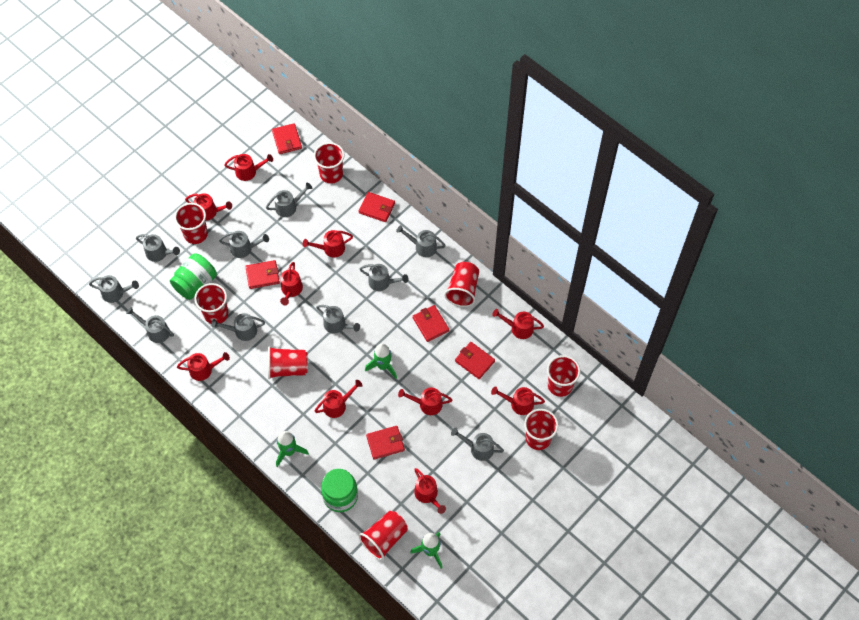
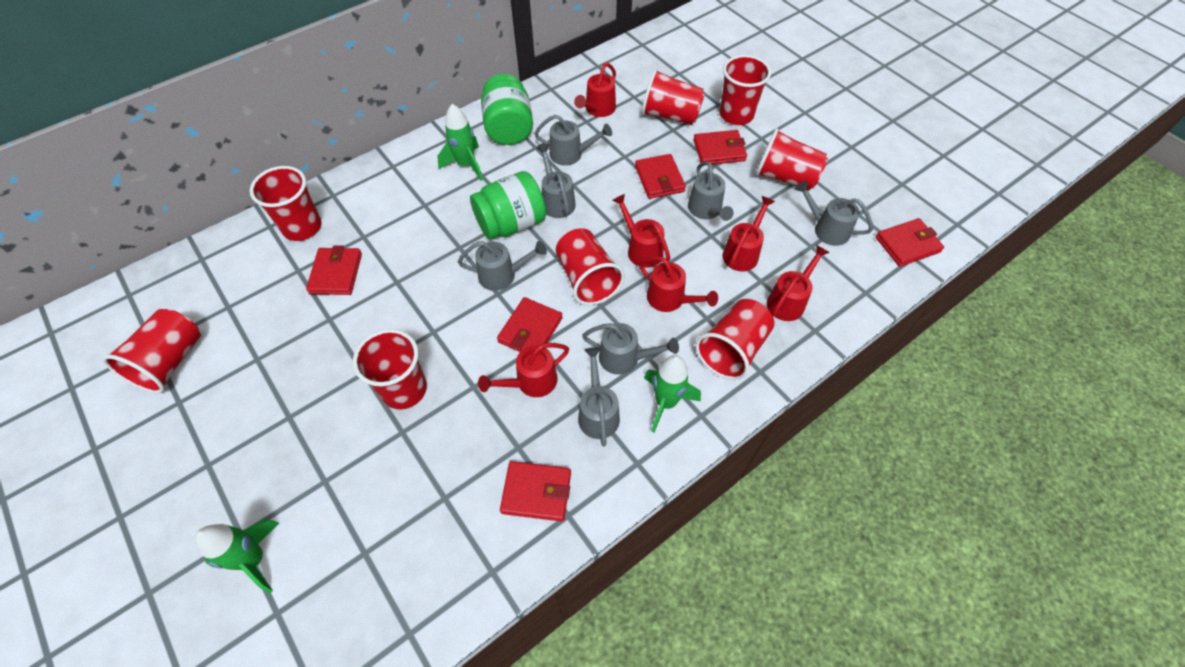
grey watering can: 10 -> 7
red watering can: 10 -> 6

